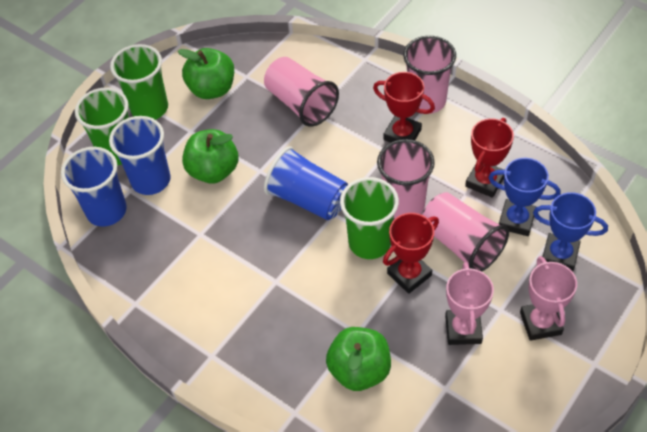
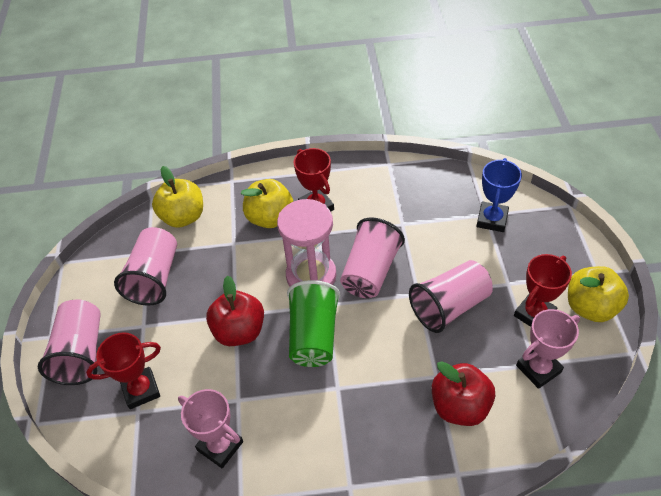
blue cup: 3 -> 0
blue trophy: 2 -> 1
green apple: 3 -> 0
green cup: 3 -> 1
pink hourglass: 0 -> 1
red apple: 0 -> 2
yellow apple: 0 -> 3

